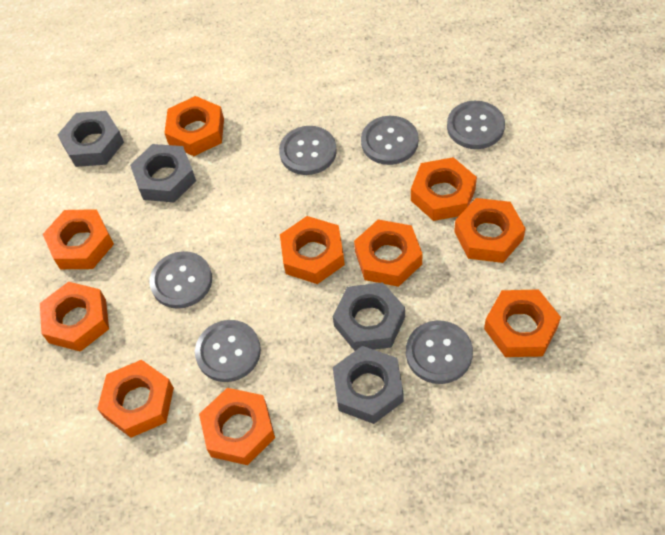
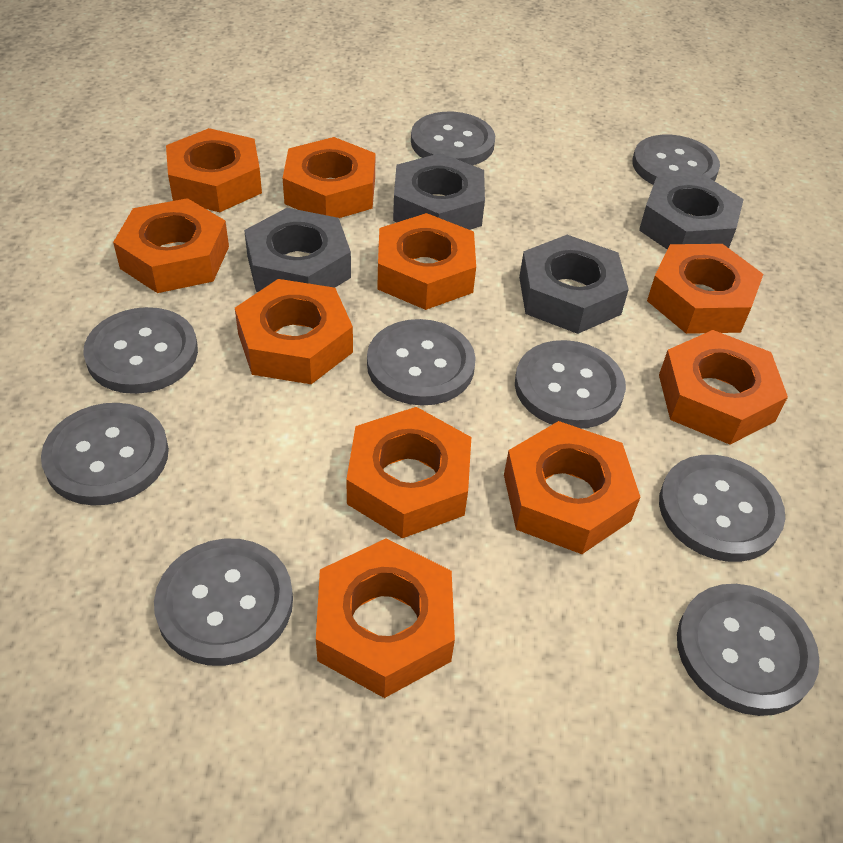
grey button: 6 -> 9

